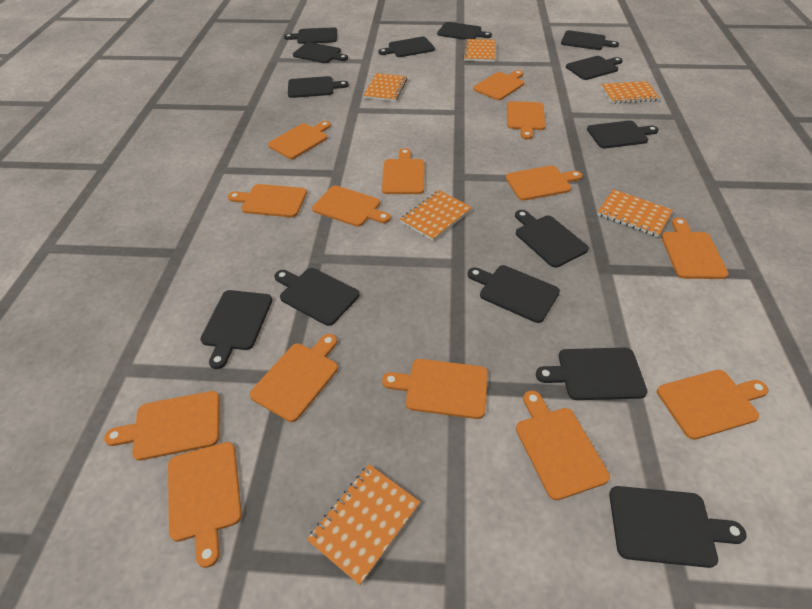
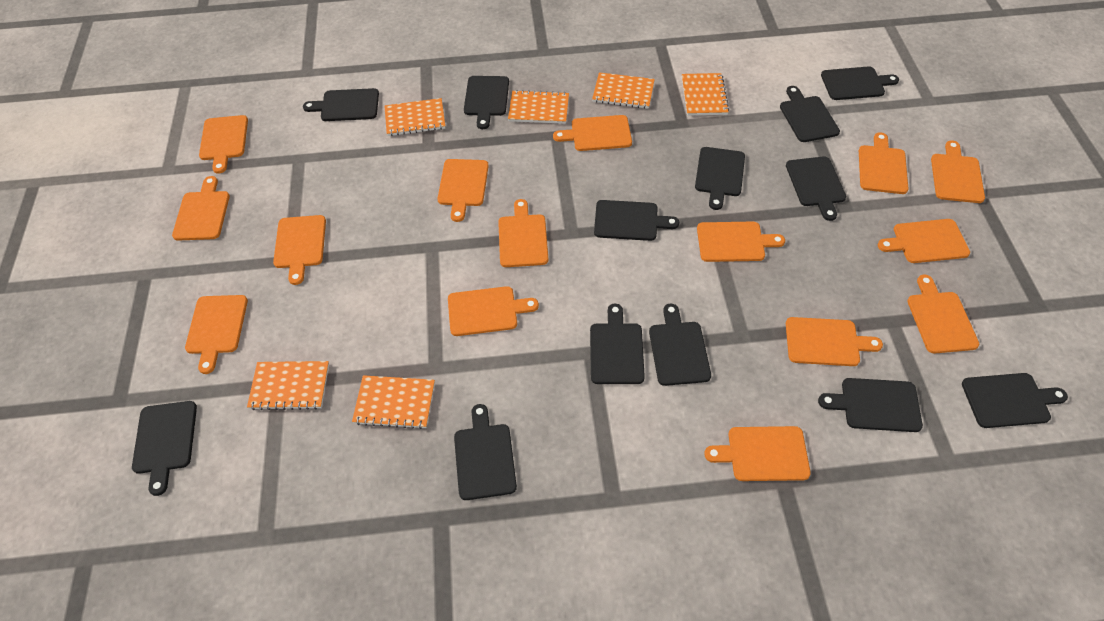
black cutting board: 14 -> 13
orange cutting board: 14 -> 15

